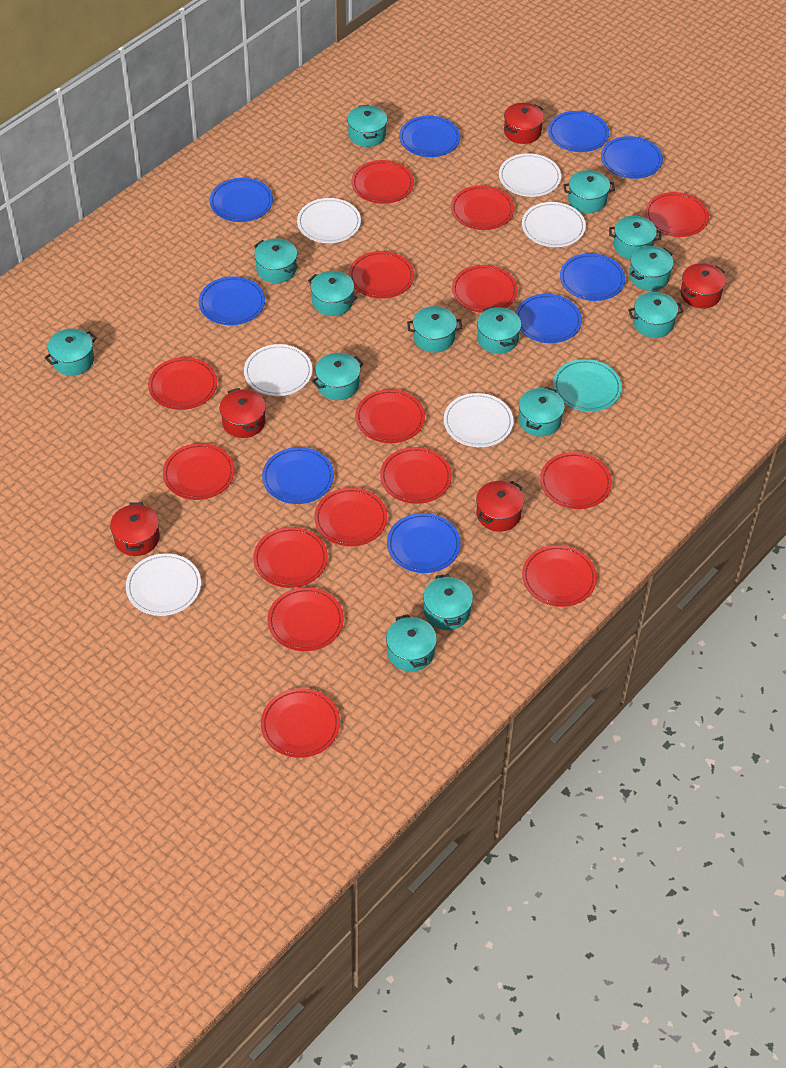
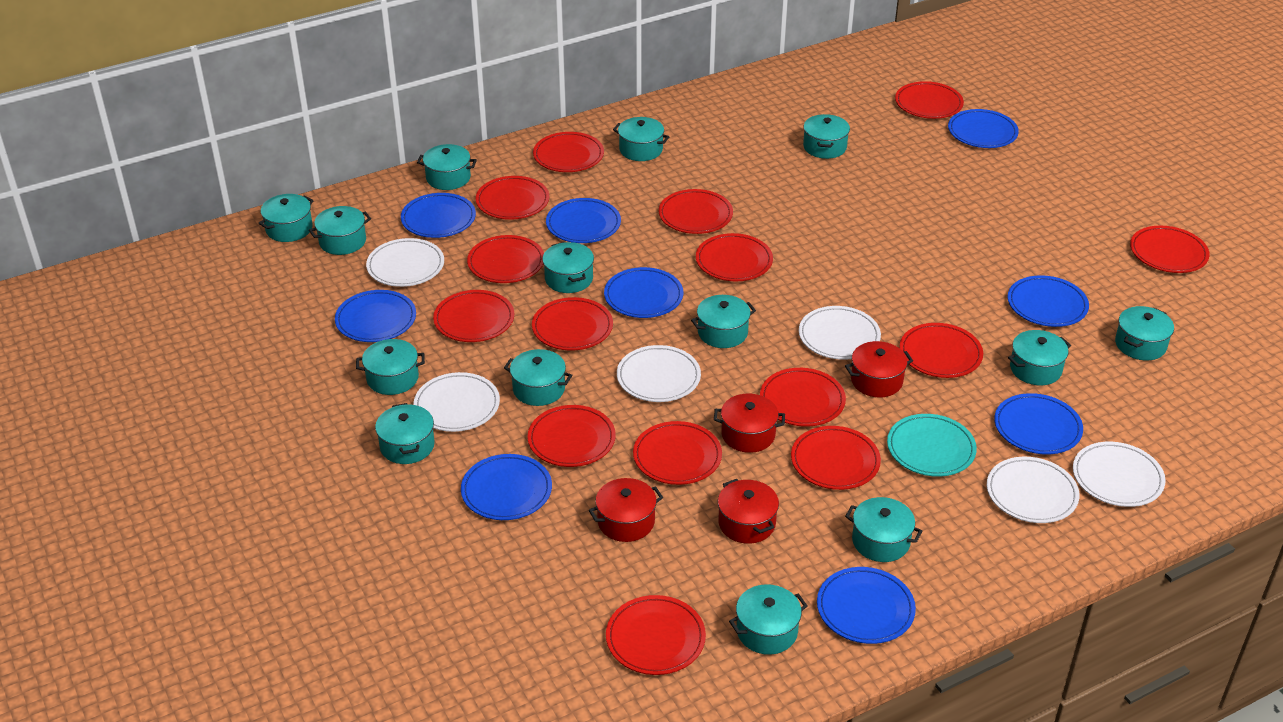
red pot: 5 -> 4

